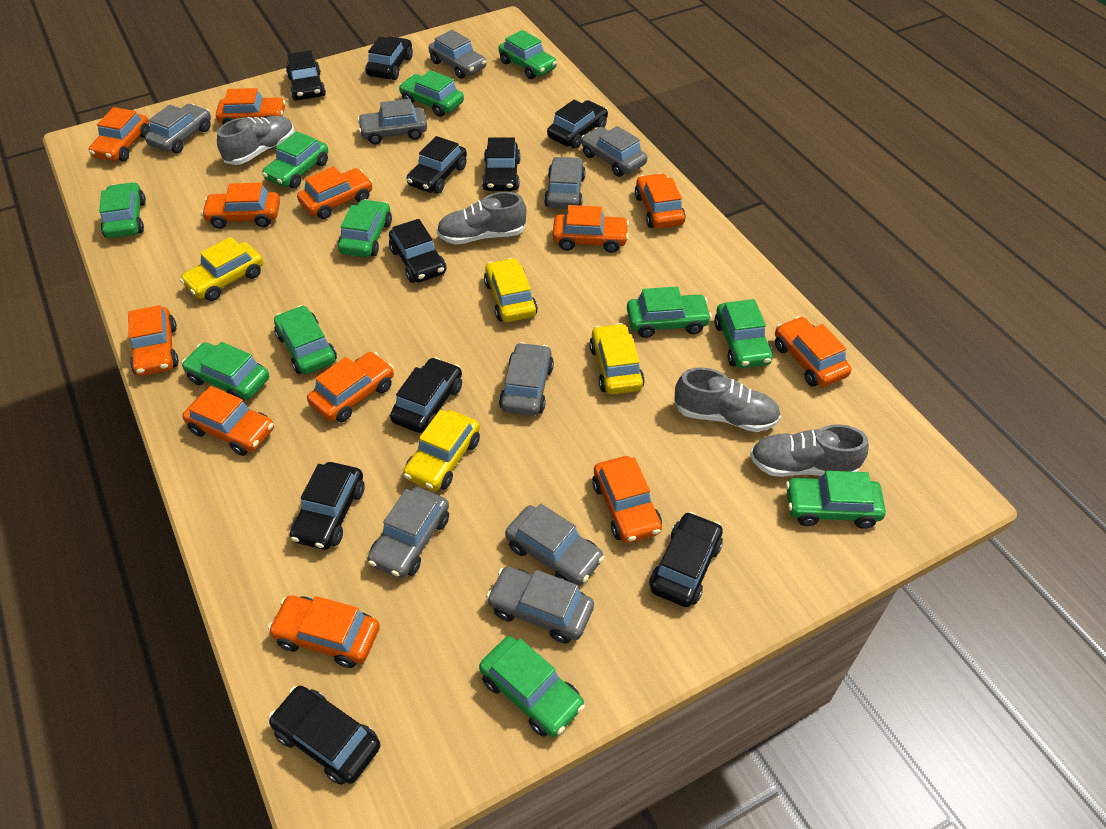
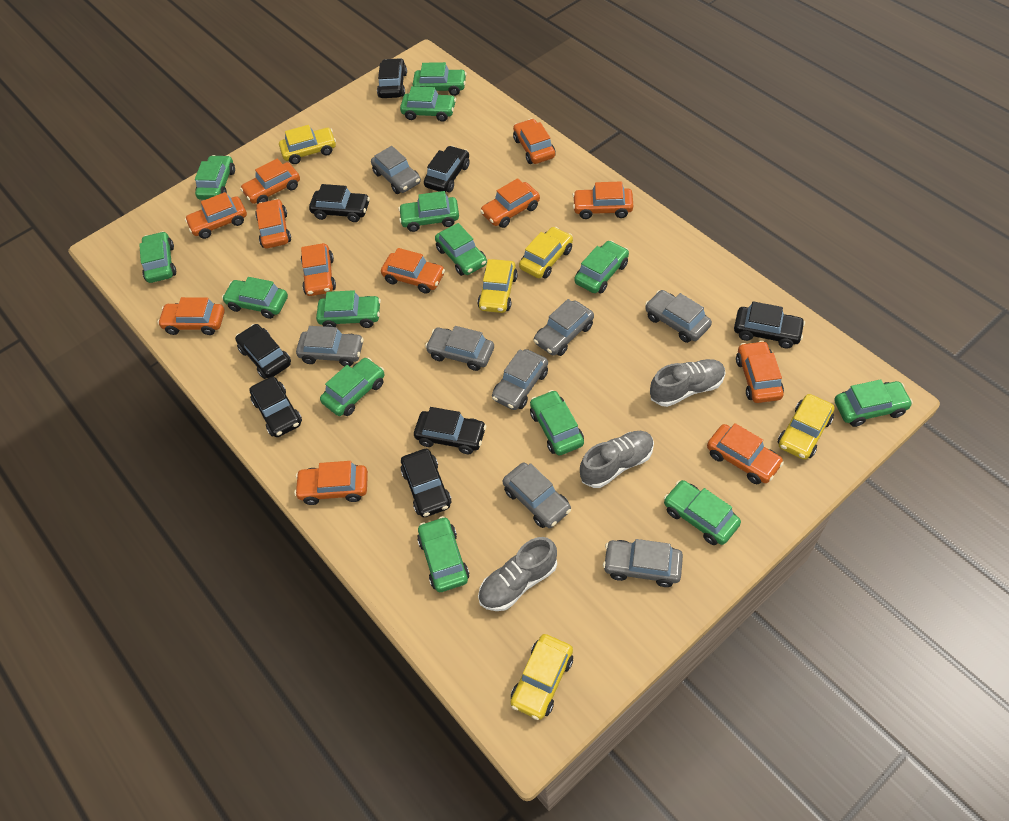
black car: 10 -> 8
green car: 11 -> 14
grey car: 9 -> 8
grey shoe: 4 -> 3
yellow car: 4 -> 5

